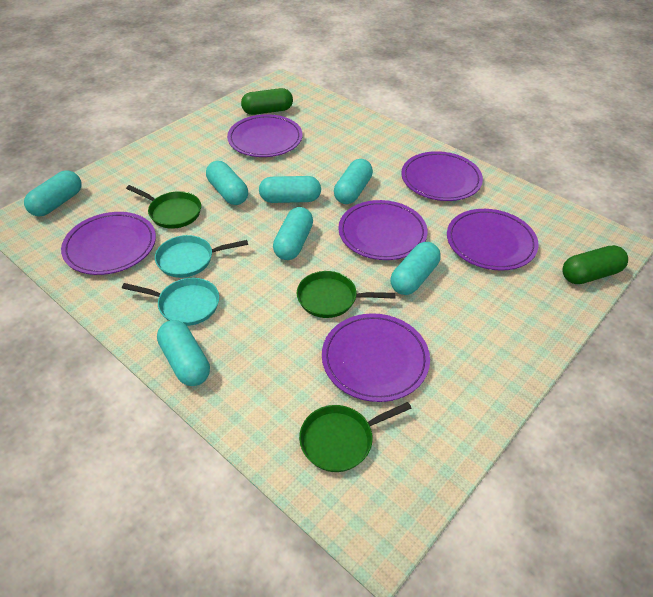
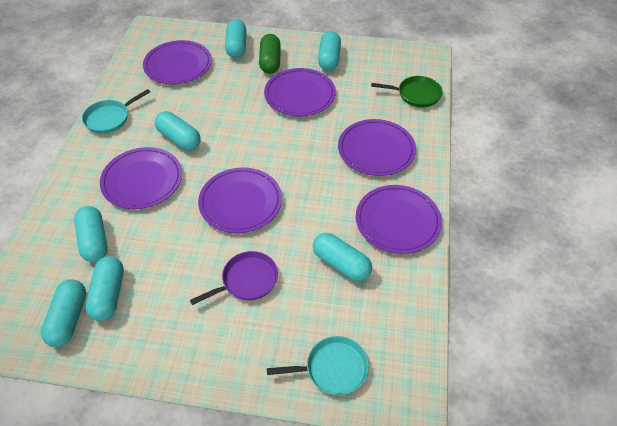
green capsule: 2 -> 1
green pan: 3 -> 1
purple pan: 0 -> 1

